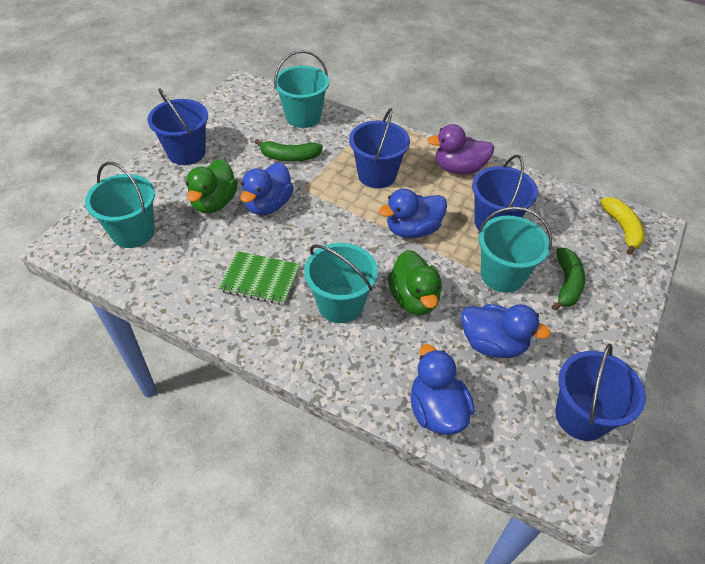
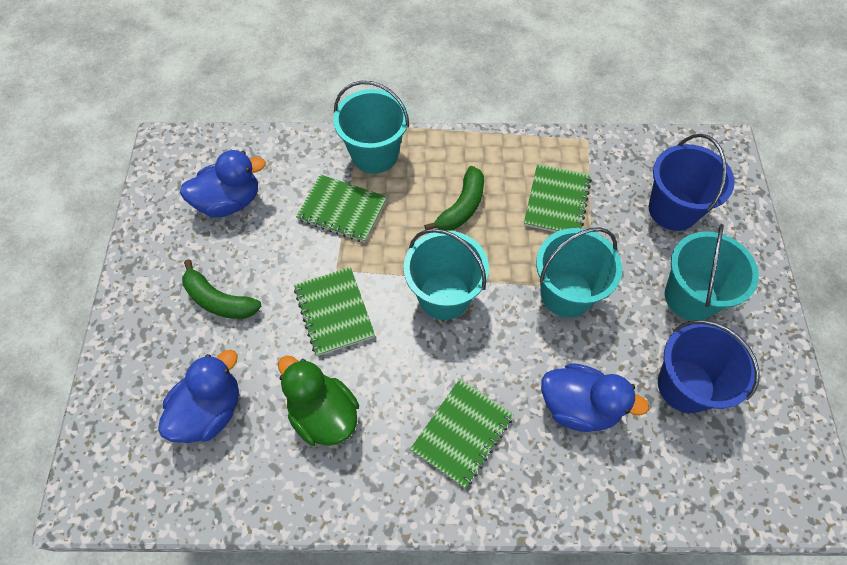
blue bucket: 4 -> 2
blue duck: 4 -> 3
green duck: 2 -> 1
green notebook: 1 -> 4
purple duck: 1 -> 0
yellow banana: 1 -> 0

